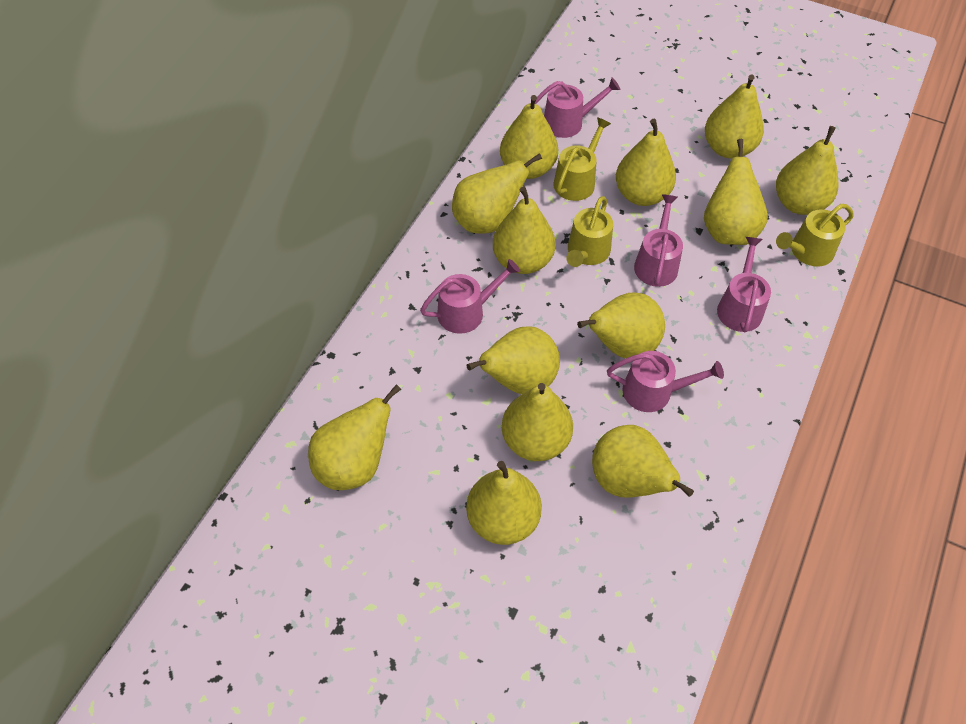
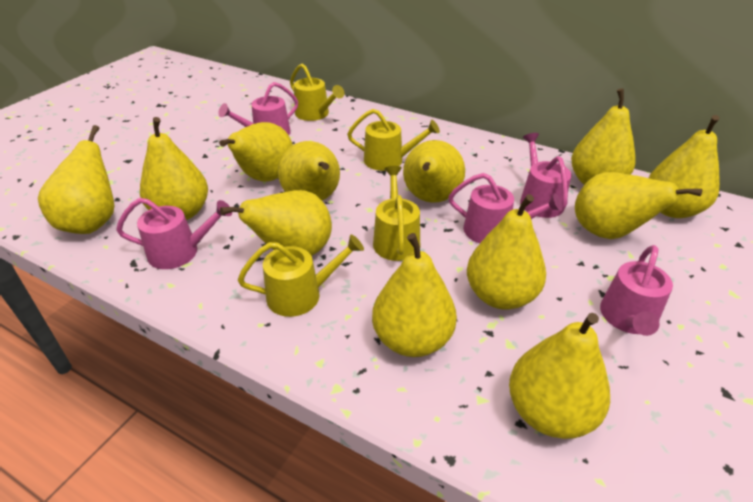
yellow pear: 13 -> 12
yellow watering can: 3 -> 4

